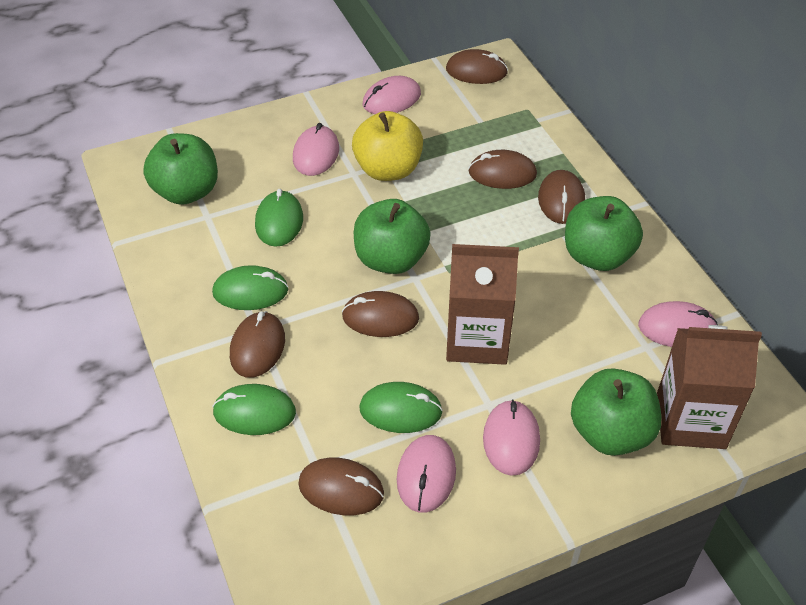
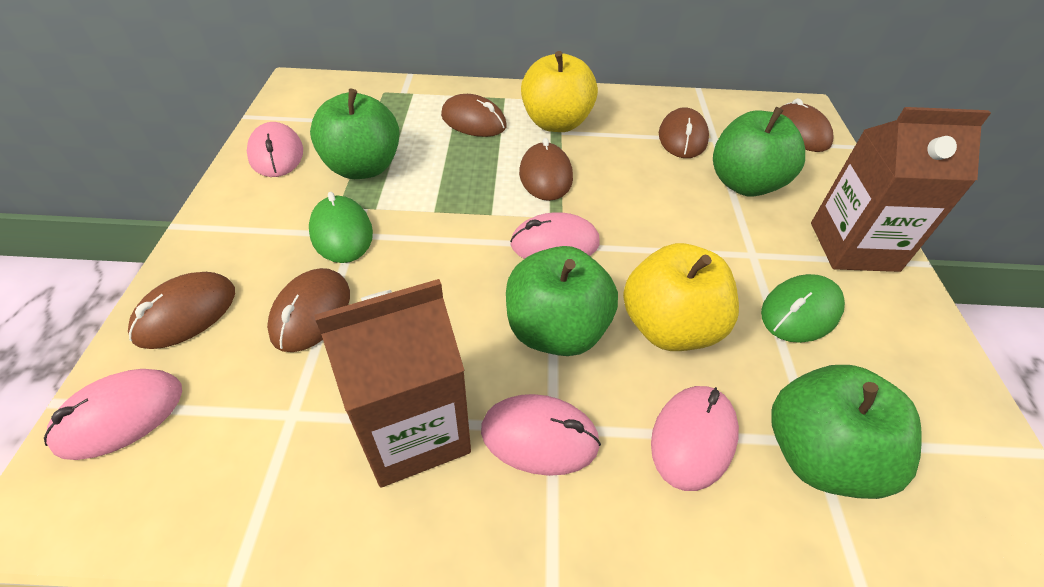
green mouse: 4 -> 2
yellow apple: 1 -> 2

